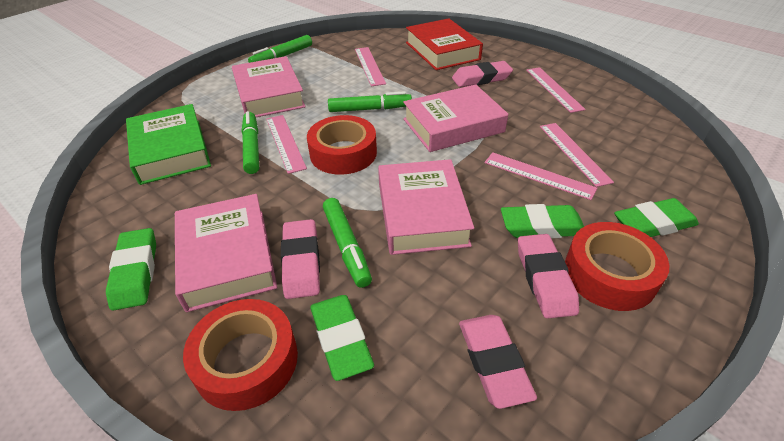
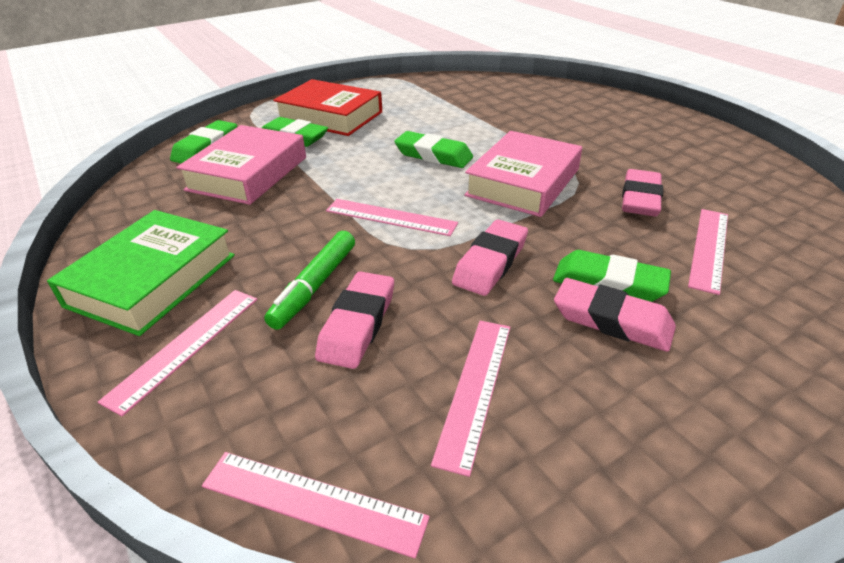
green marker: 4 -> 1
pink book: 4 -> 2
red tape: 3 -> 0

